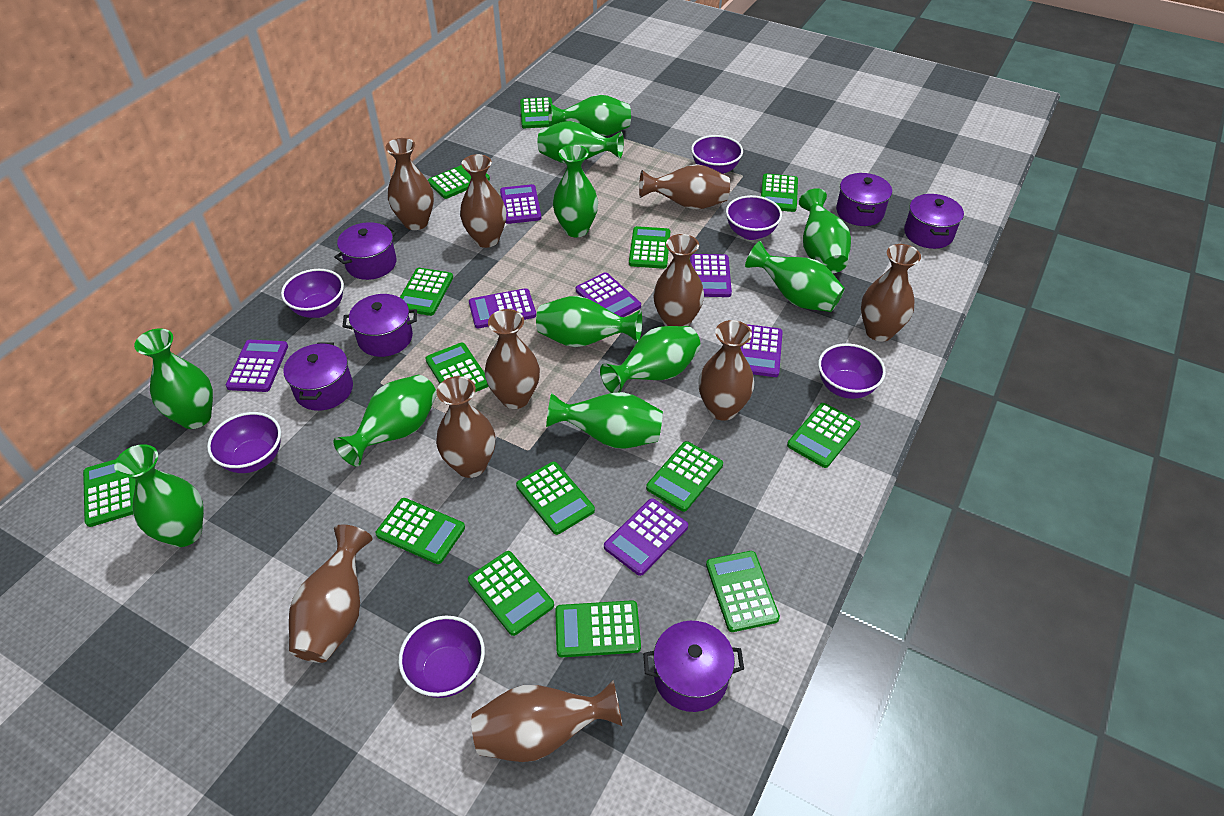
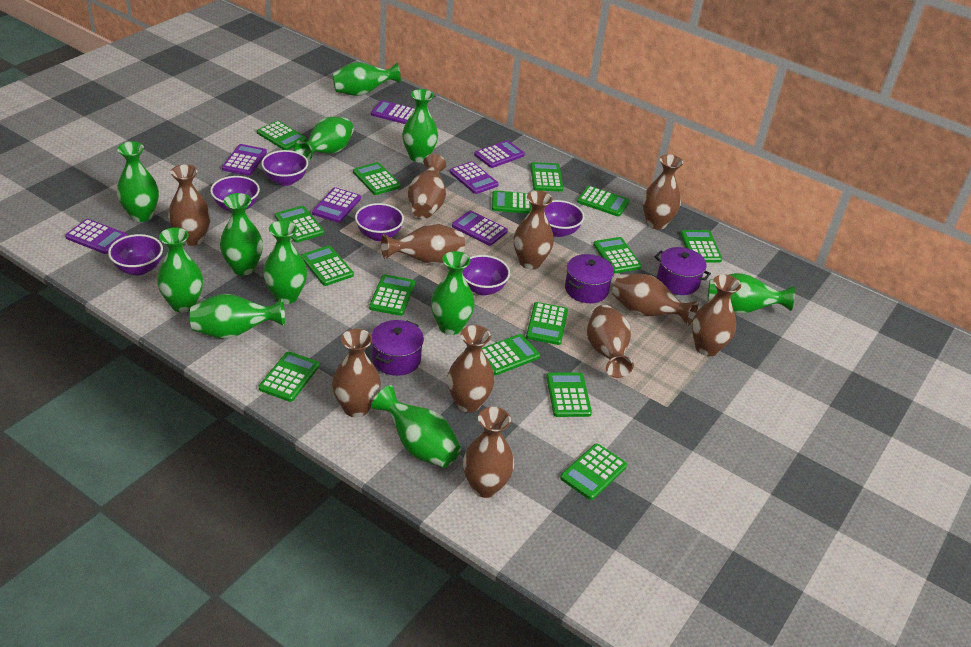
brown vase: 10 -> 11
green calculator: 14 -> 15
purple pot: 6 -> 3

